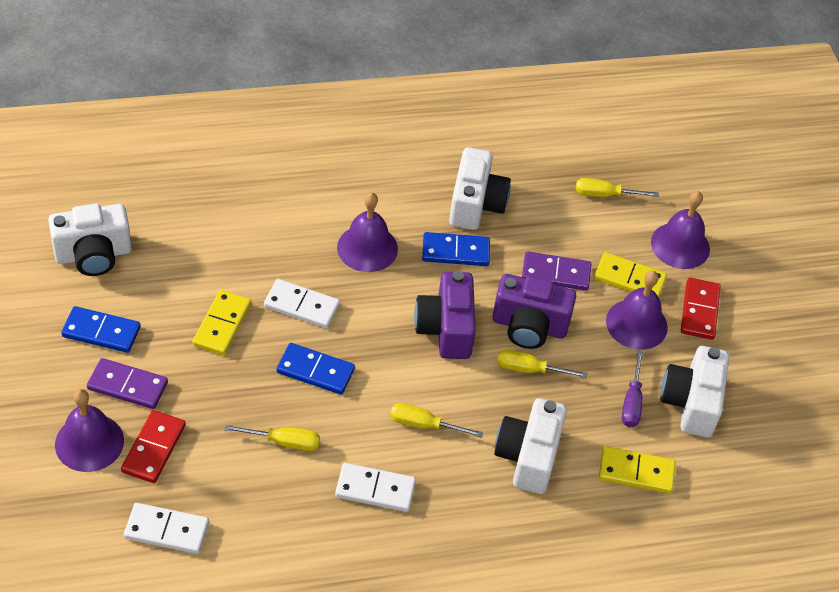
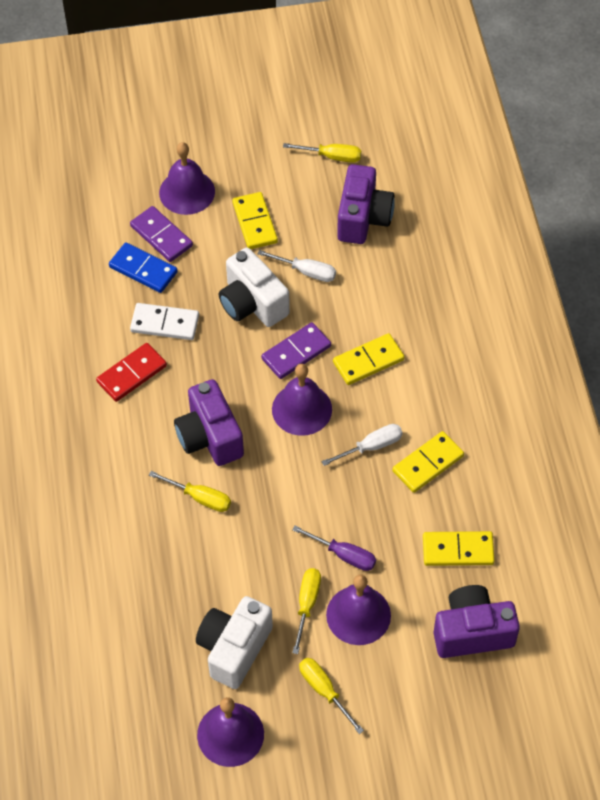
blue domino: 3 -> 1
purple camera: 2 -> 3
red domino: 2 -> 1
white camera: 4 -> 2
white domino: 3 -> 1
white screwdriver: 0 -> 2
yellow domino: 3 -> 4

